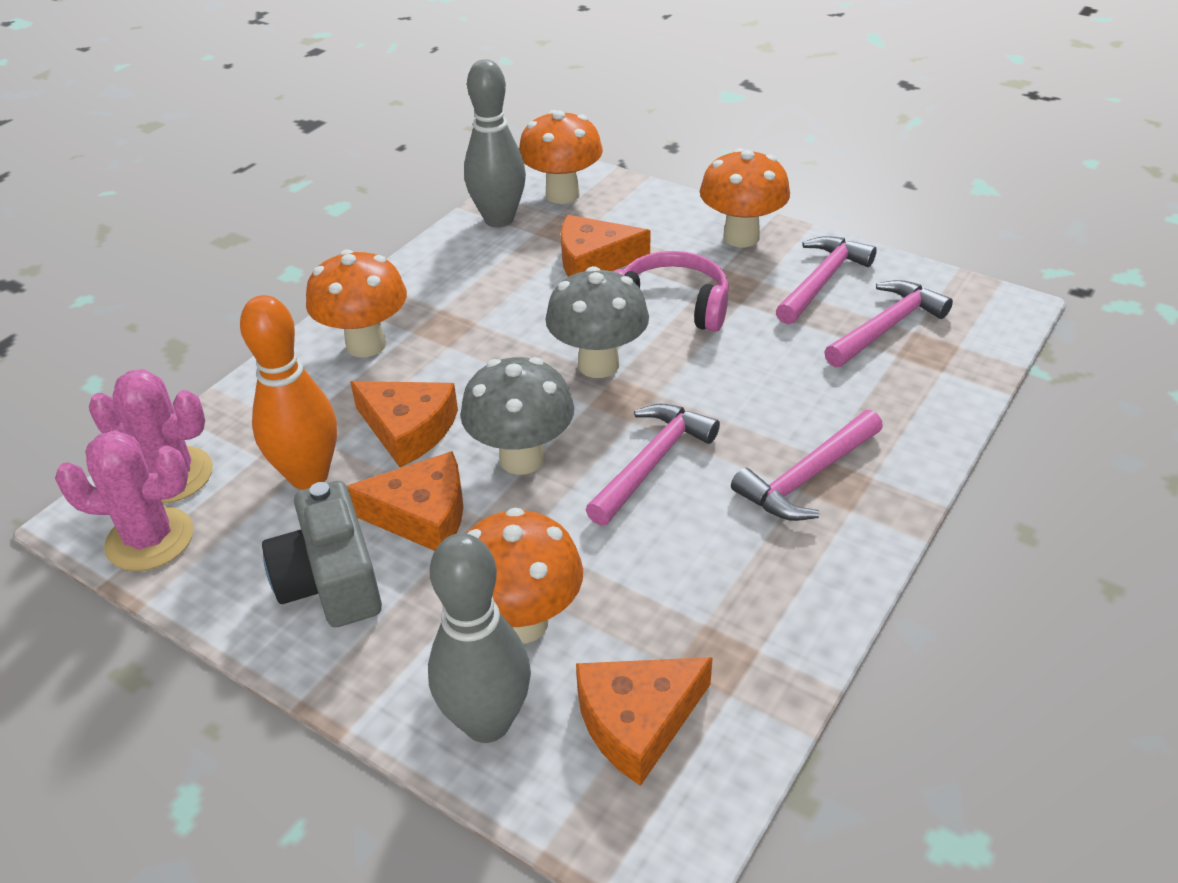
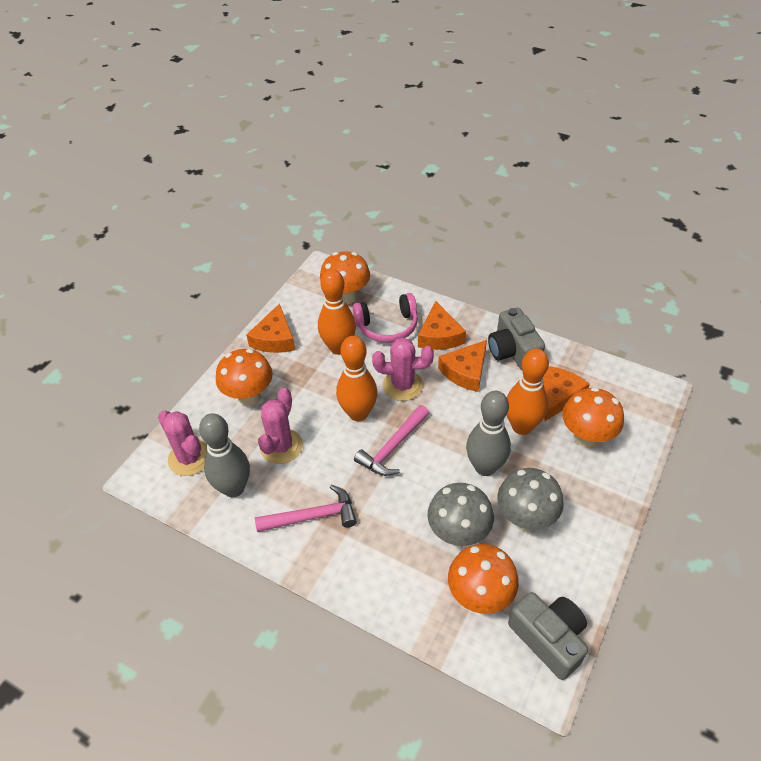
grey camera: 1 -> 2
orange bowling pin: 1 -> 3
pink cactus: 2 -> 3
pink hammer: 4 -> 2

